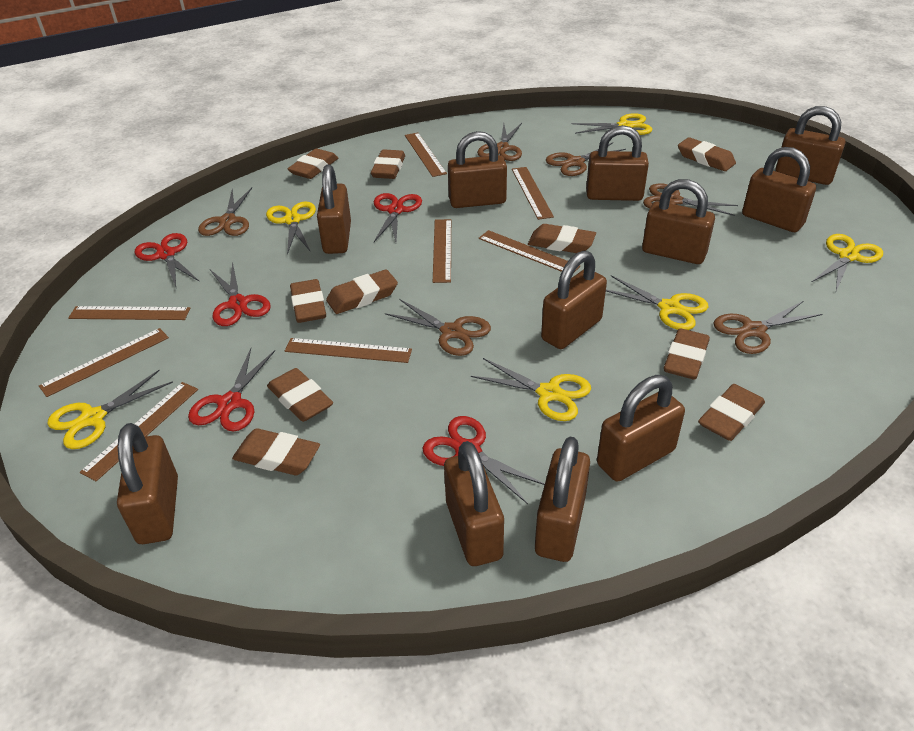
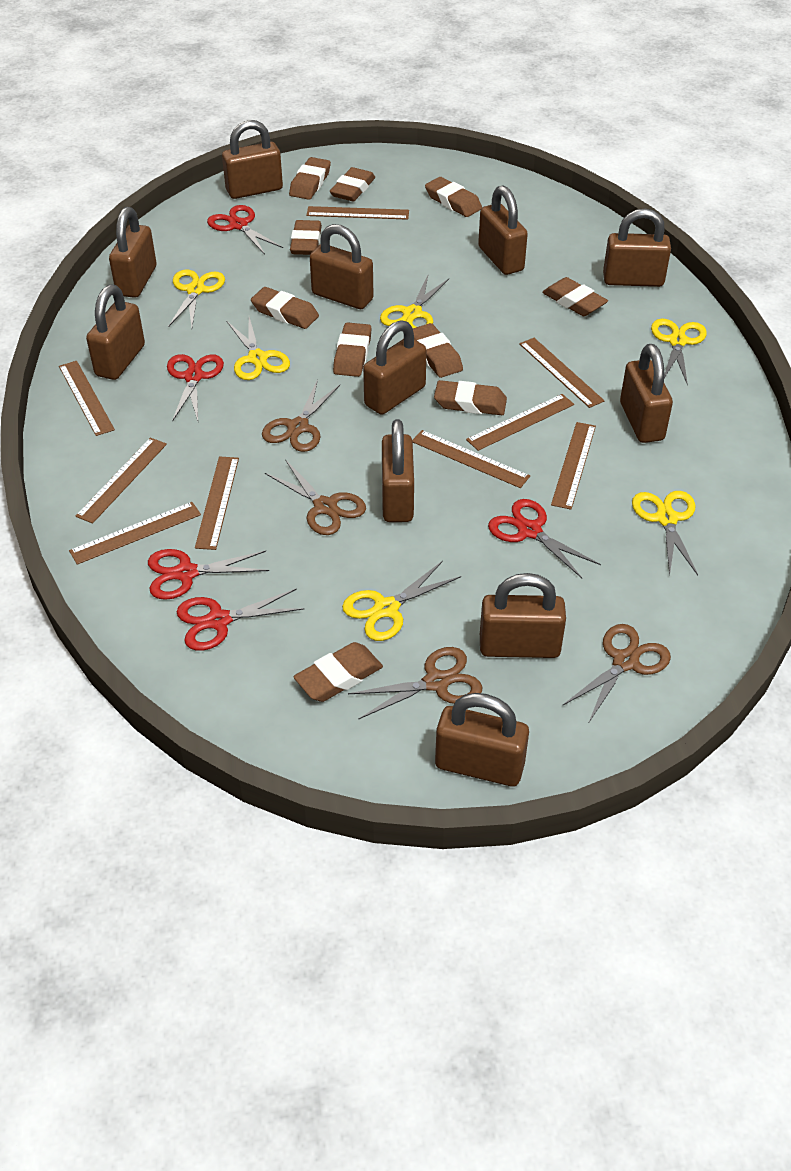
brown ruler: 8 -> 9
brown scissors: 6 -> 4

